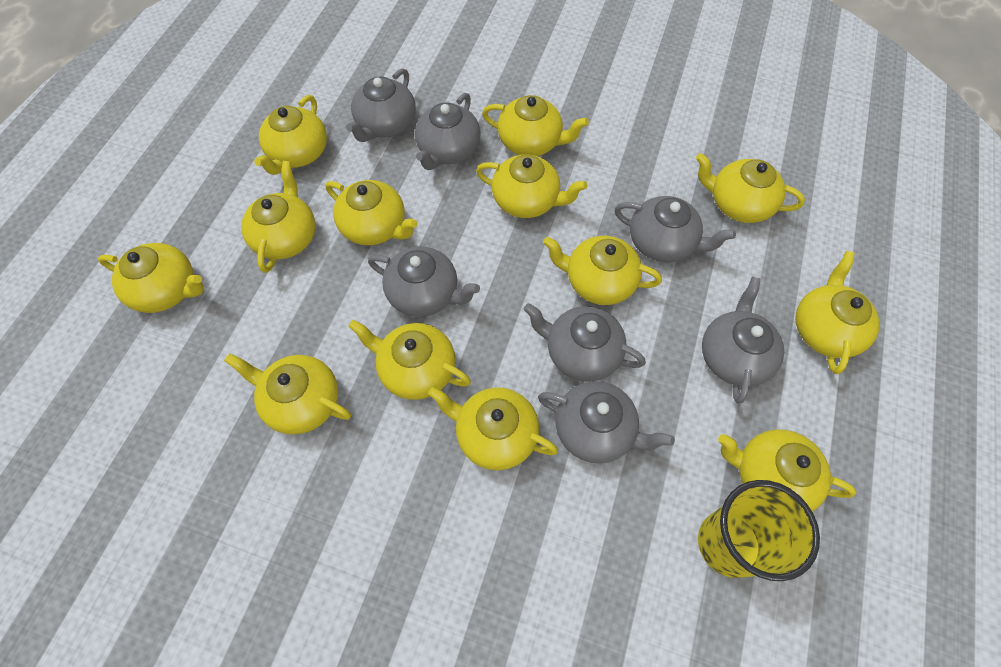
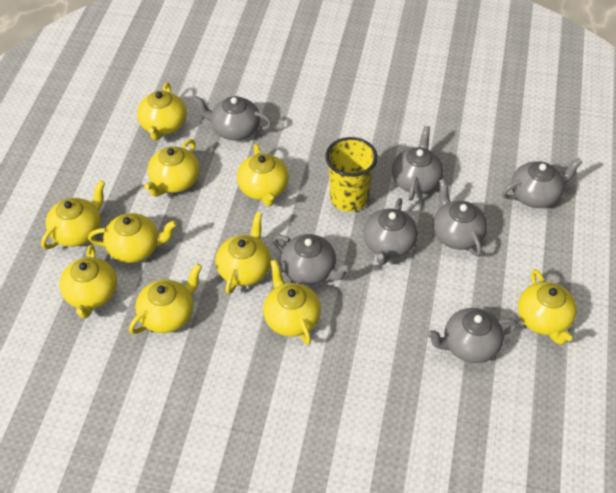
yellow teapot: 13 -> 10

